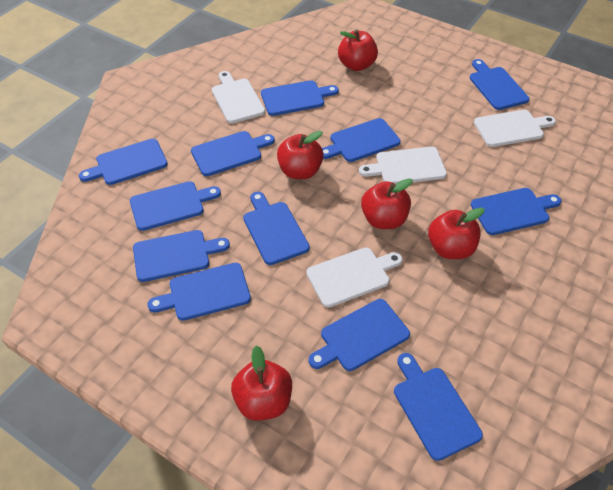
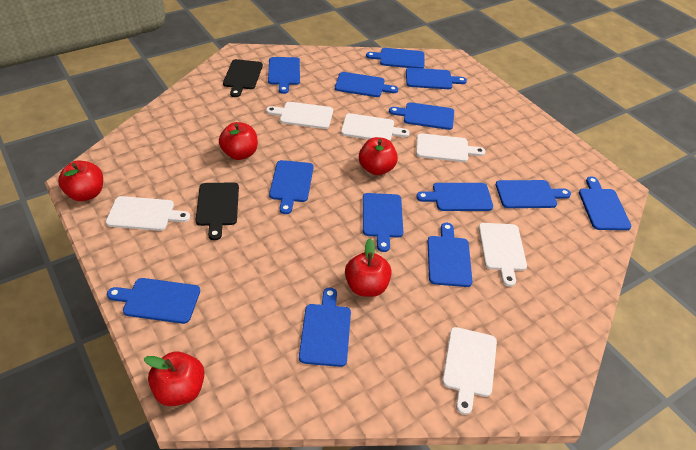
black cutting board: 0 -> 2
blue cutting board: 12 -> 13
white cutting board: 4 -> 6

